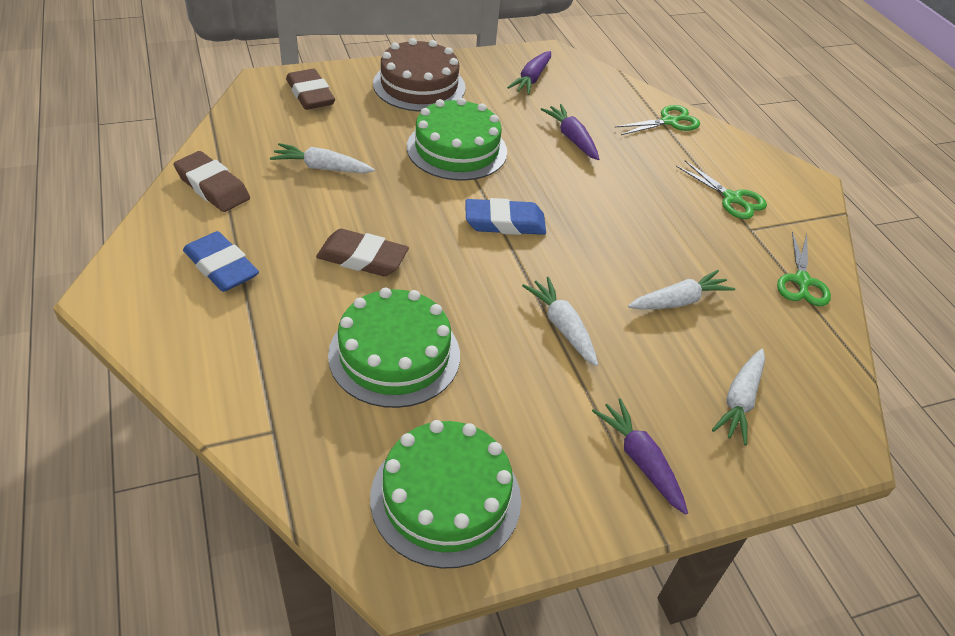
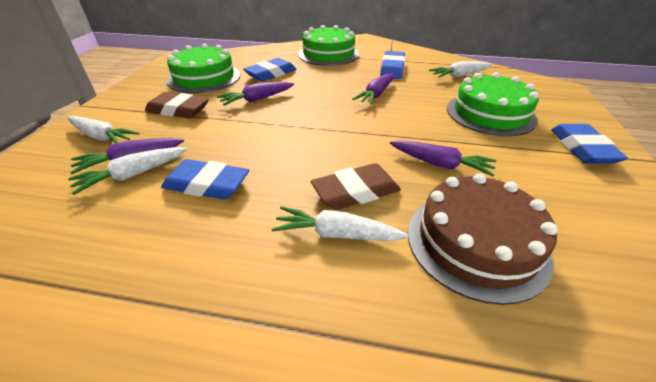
blue eraser: 2 -> 4
brown eraser: 3 -> 2
green scissors: 3 -> 0
purple carrot: 3 -> 4

